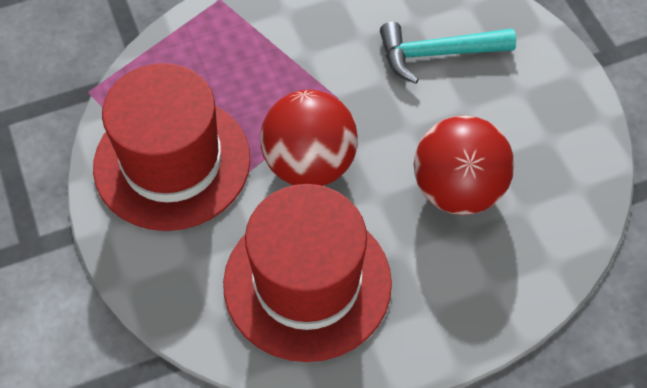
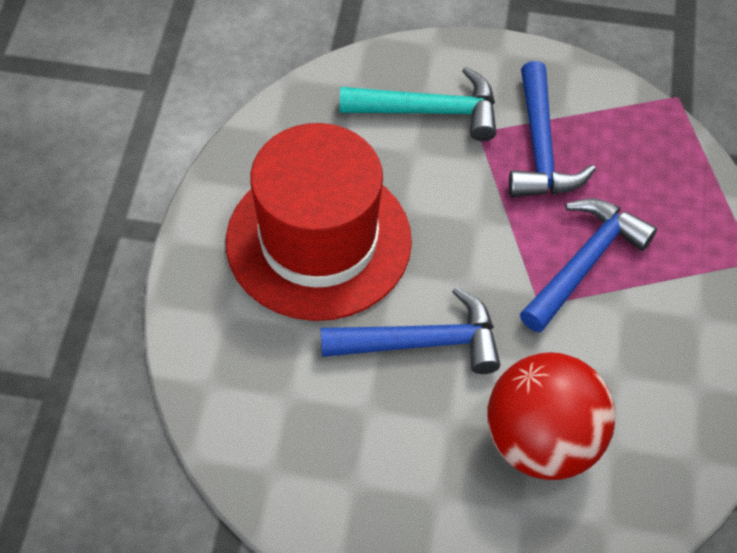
blue hammer: 0 -> 3
red ball: 2 -> 1
red hat: 2 -> 1

